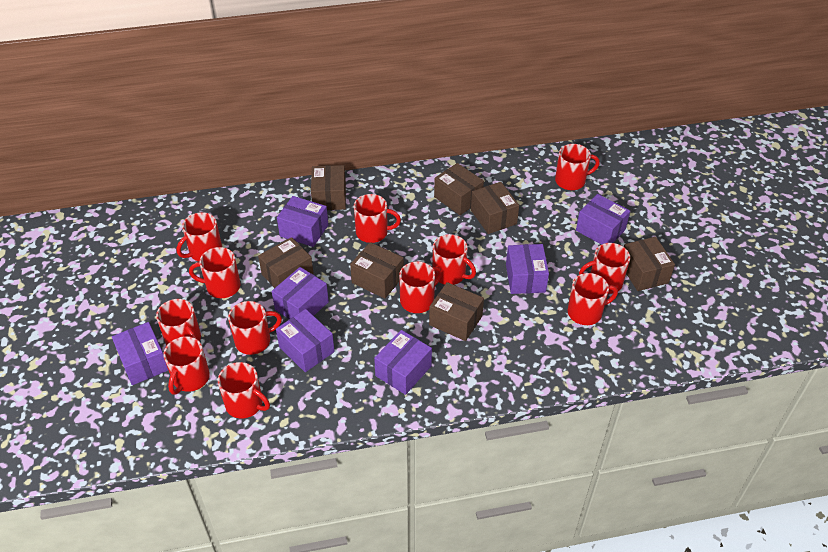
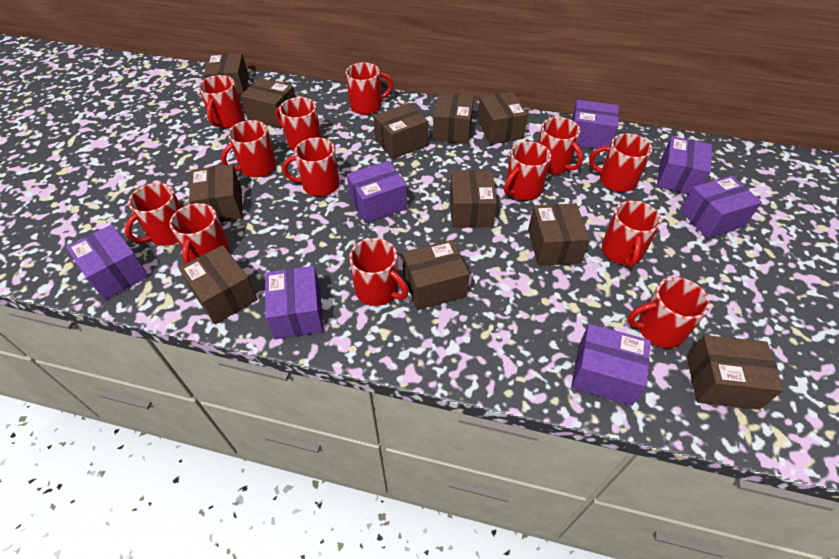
brown box: 7 -> 11
red mug: 12 -> 13

